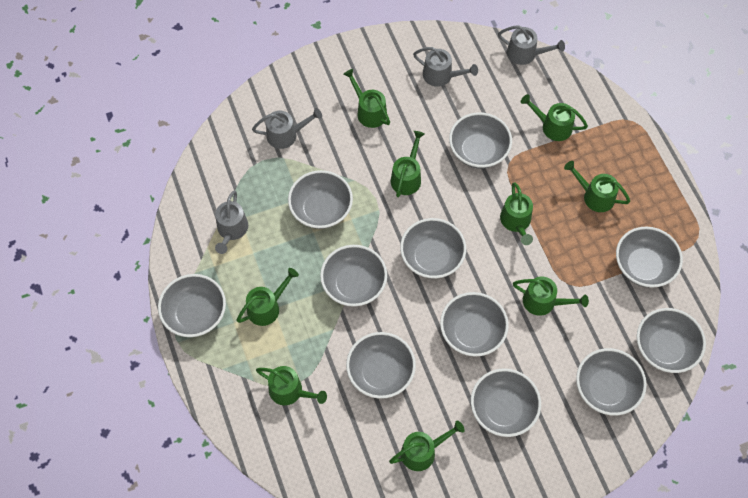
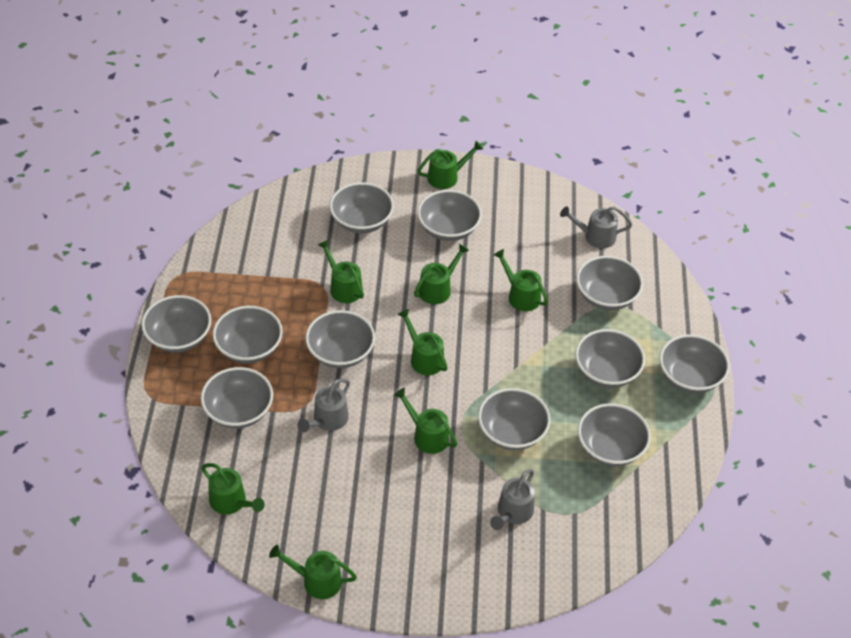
green watering can: 9 -> 8
grey watering can: 4 -> 3

